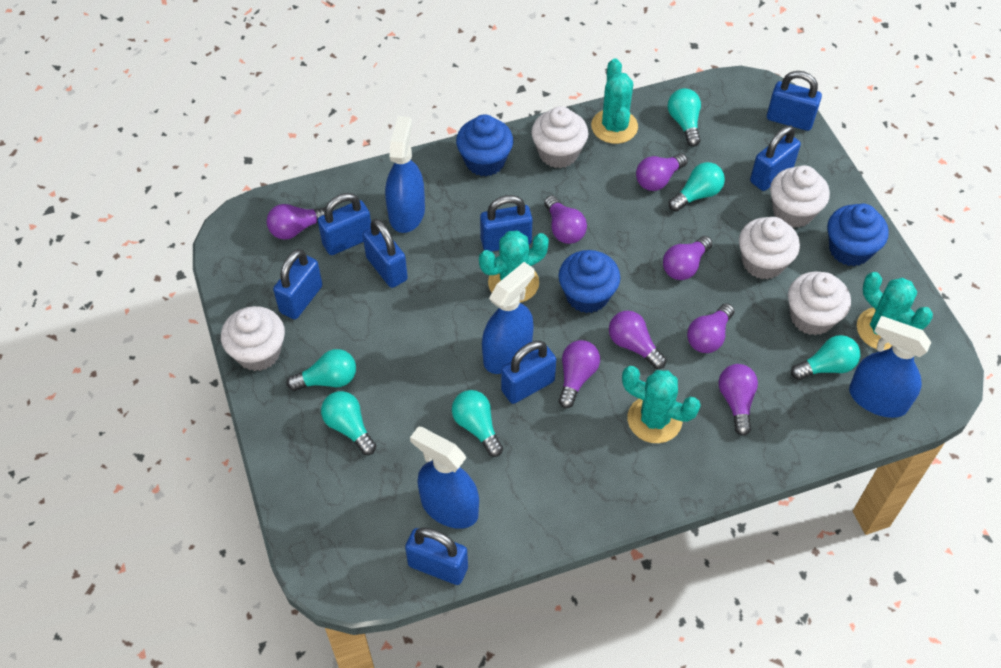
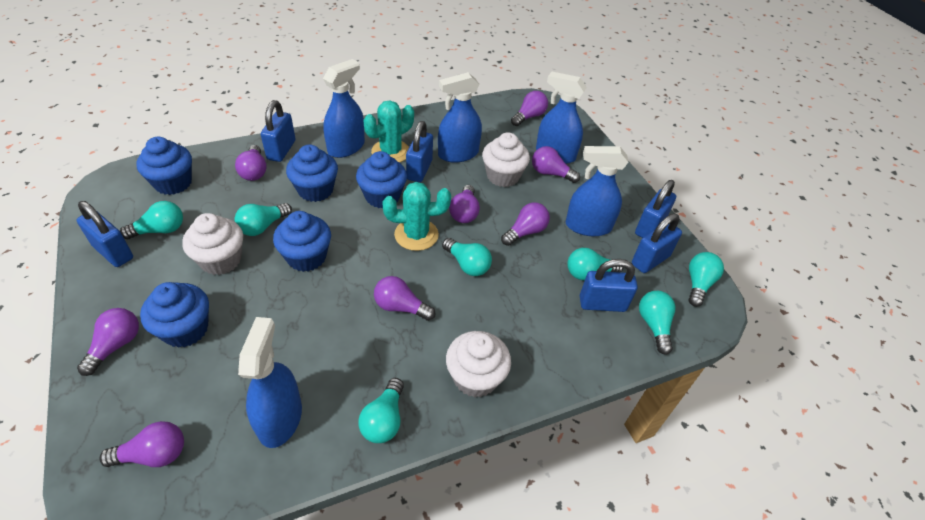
blue cupcake: 3 -> 5
blue padlock: 8 -> 6
blue spray bottle: 4 -> 5
turquoise cactus: 4 -> 2
turquoise light bulb: 6 -> 7
white cupcake: 5 -> 3

